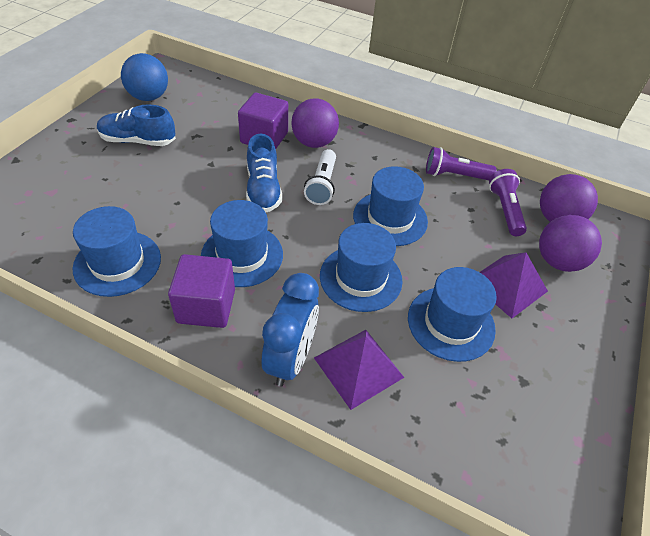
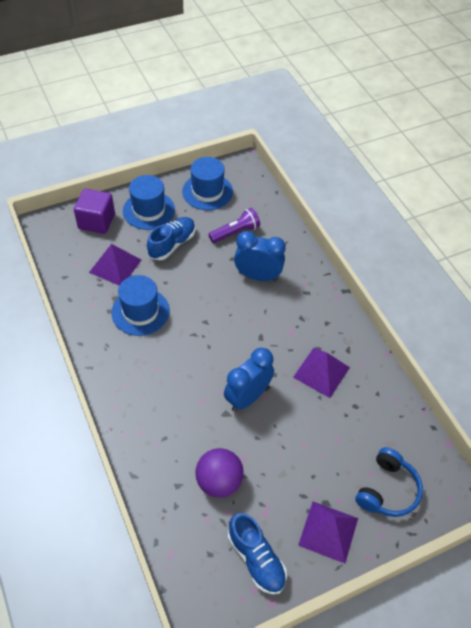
blue ball: 1 -> 0
blue clock: 1 -> 2
blue hat: 5 -> 3
blue headphones: 0 -> 1
purple ball: 3 -> 1
purple cube: 2 -> 1
purple flashlight: 2 -> 1
purple pyramid: 2 -> 3
white flashlight: 1 -> 0

